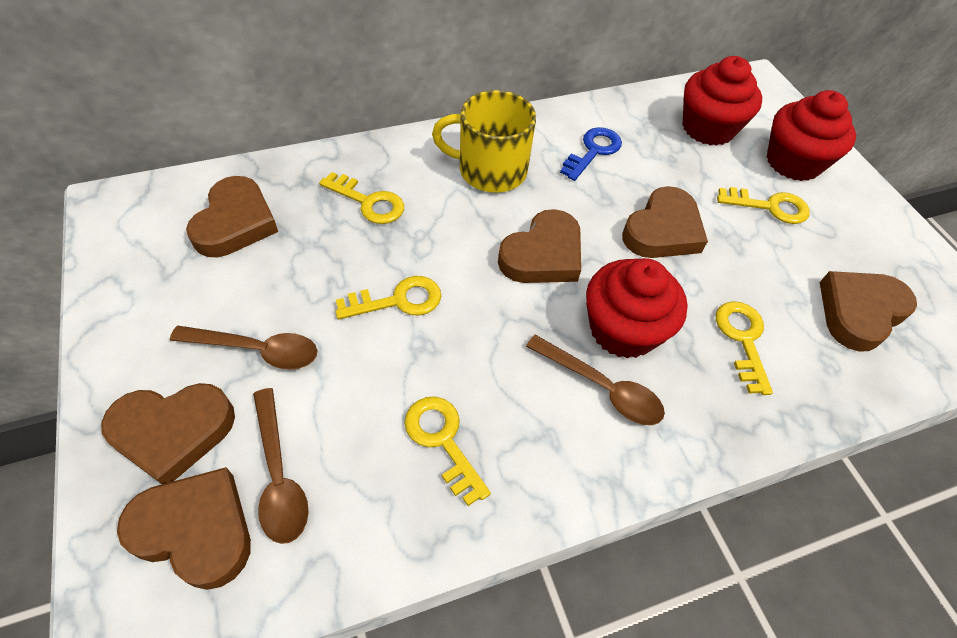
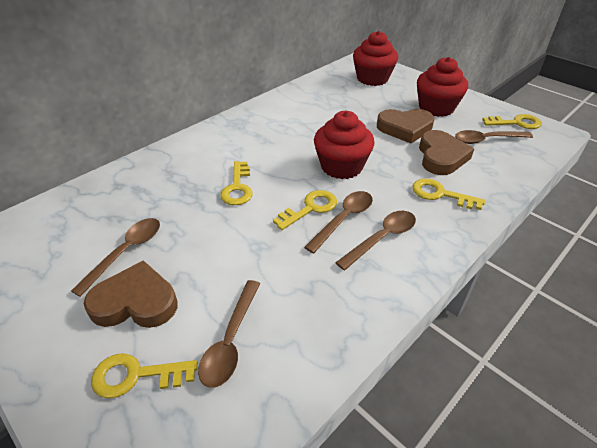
blue key: 1 -> 0
brown heart: 6 -> 3
brown spoon: 3 -> 5
yellow mug: 1 -> 0

